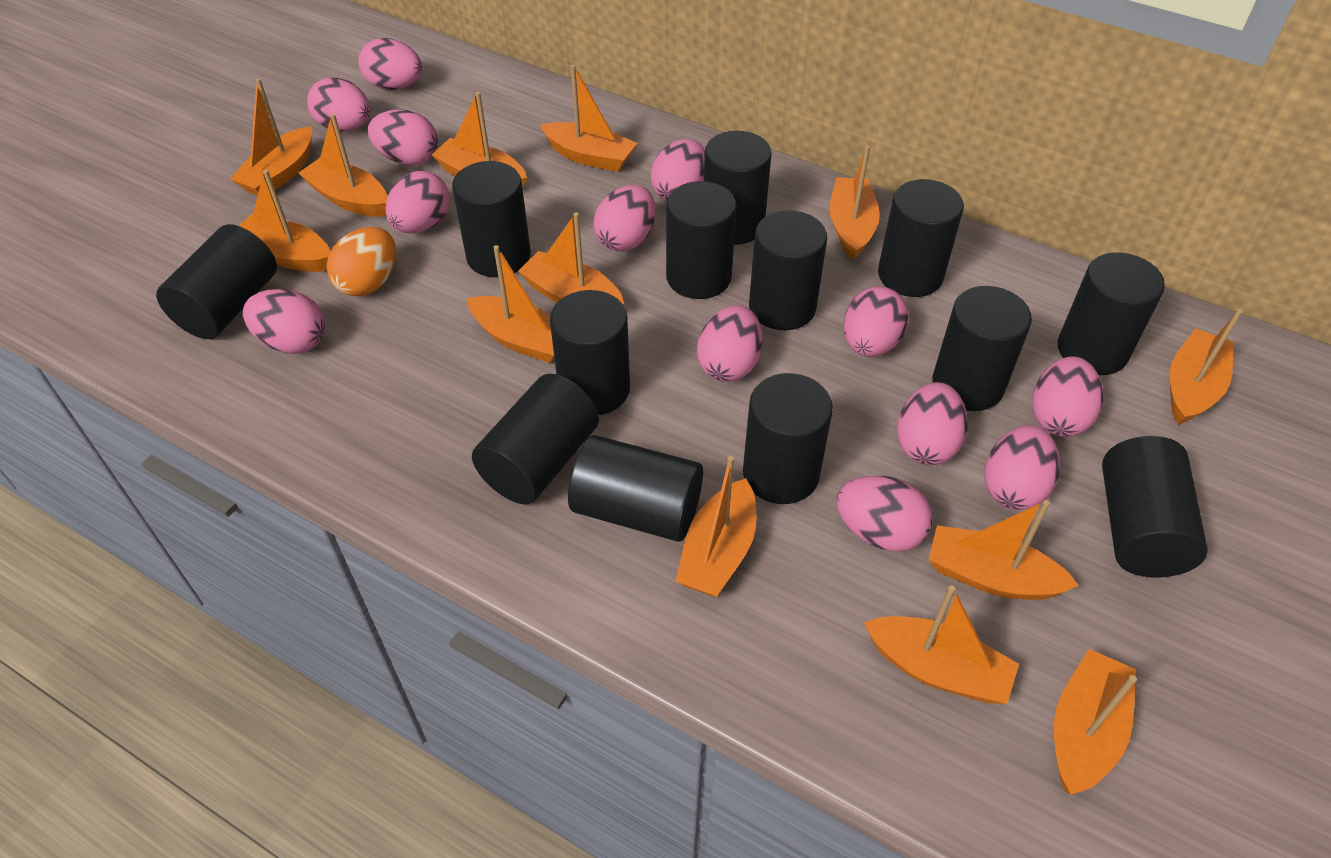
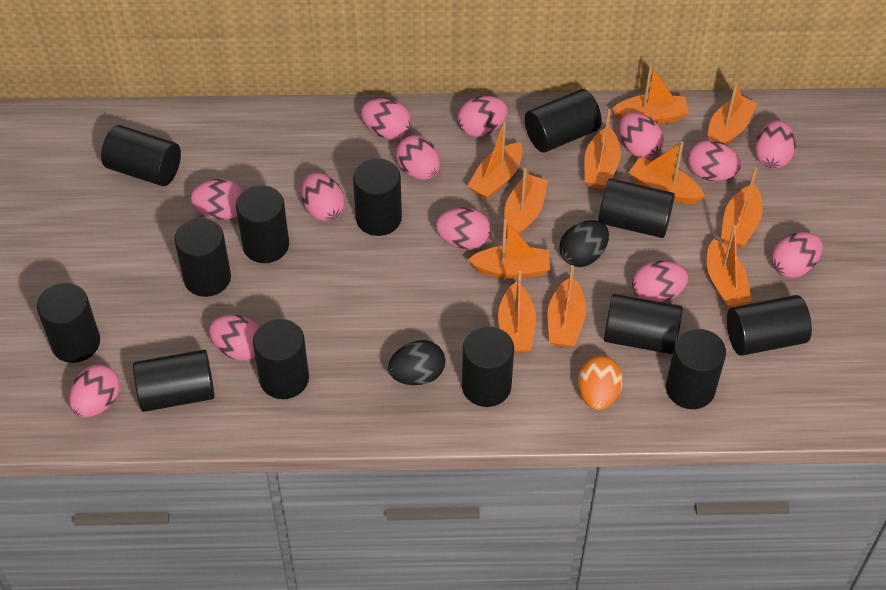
black egg: 0 -> 2
orange boat: 13 -> 11

